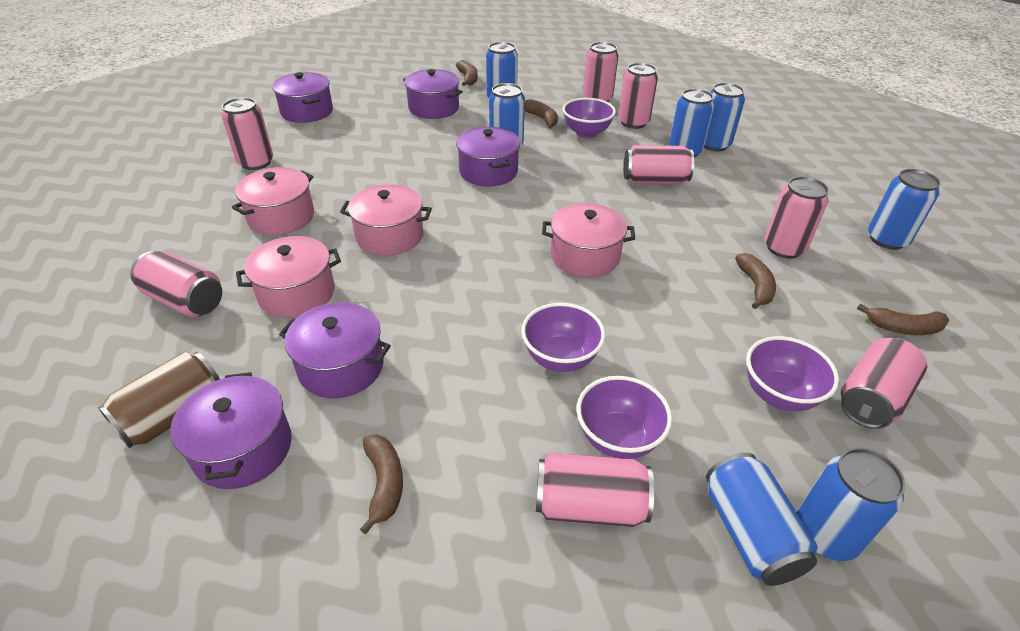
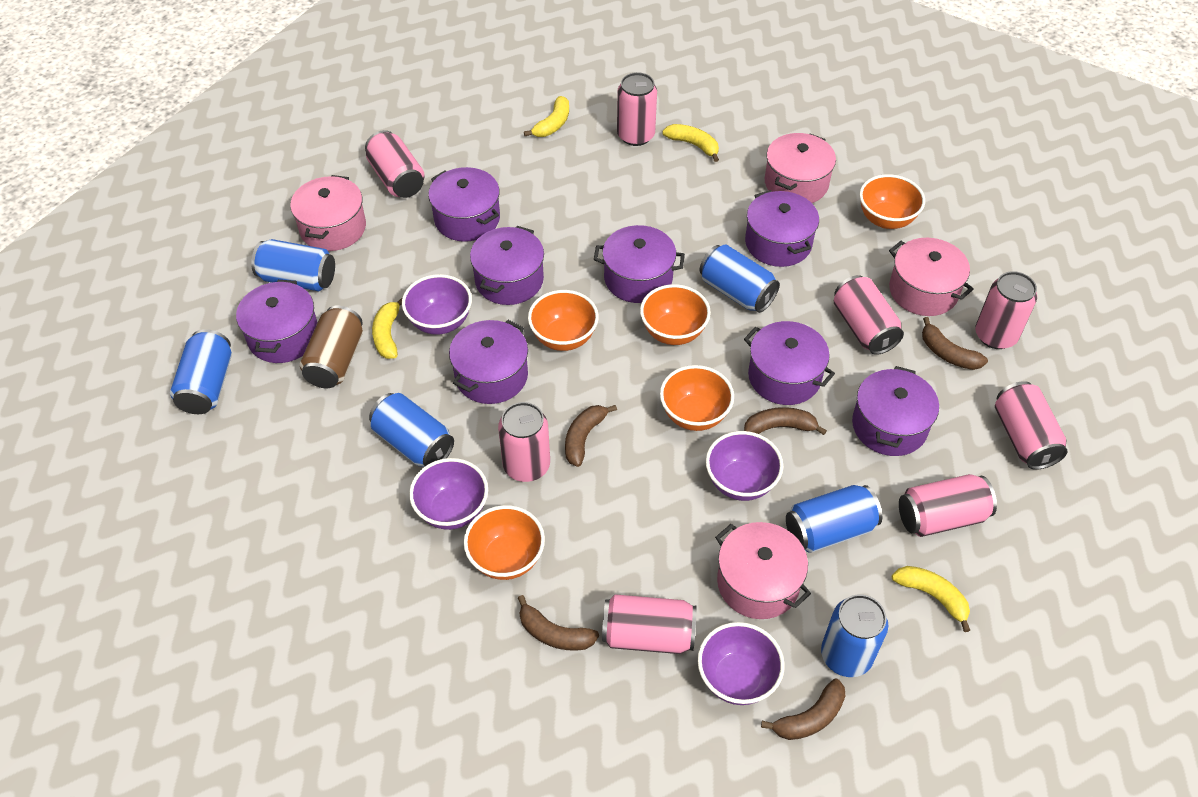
blue can: 7 -> 6
orange bowl: 0 -> 5
purple pot: 5 -> 8
yellow banana: 0 -> 4

